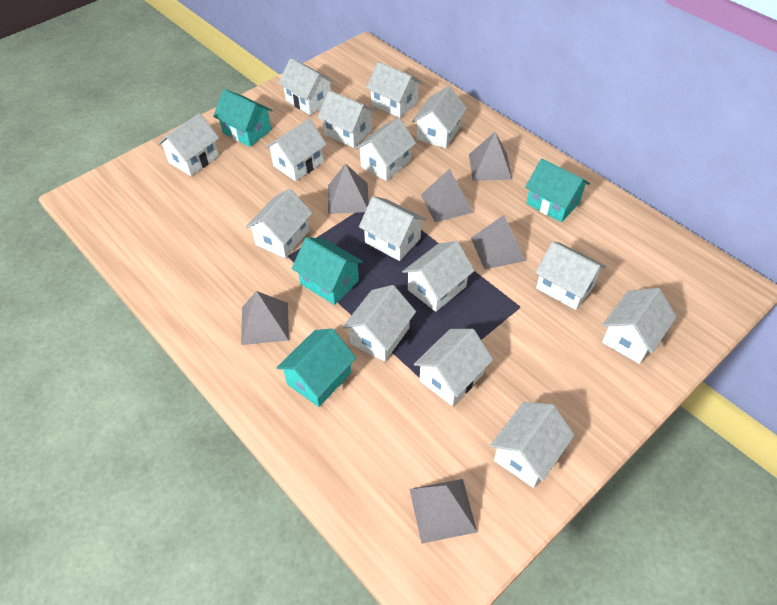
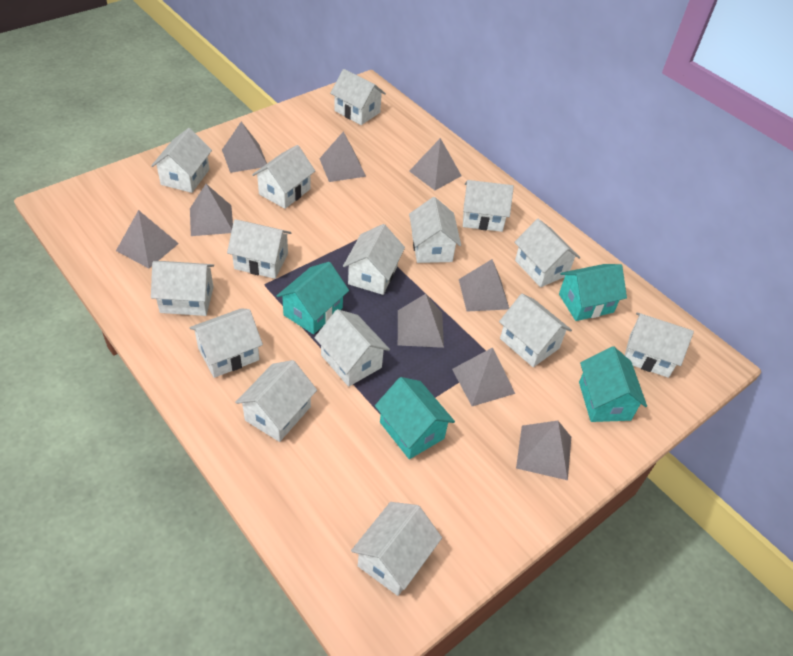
grey pyramid: 6 -> 9

